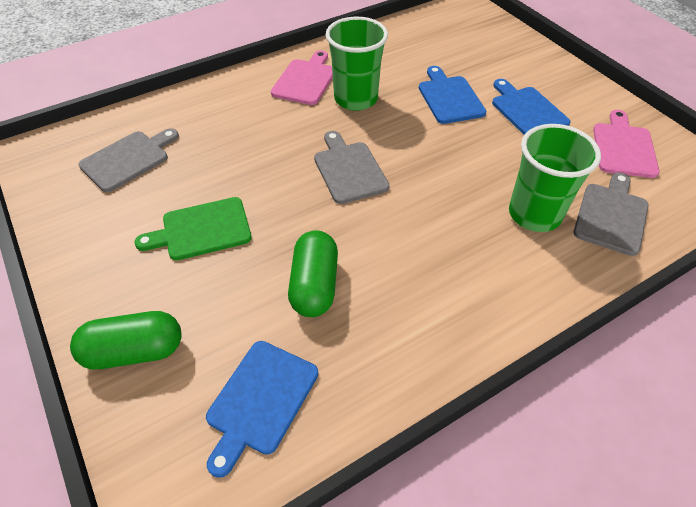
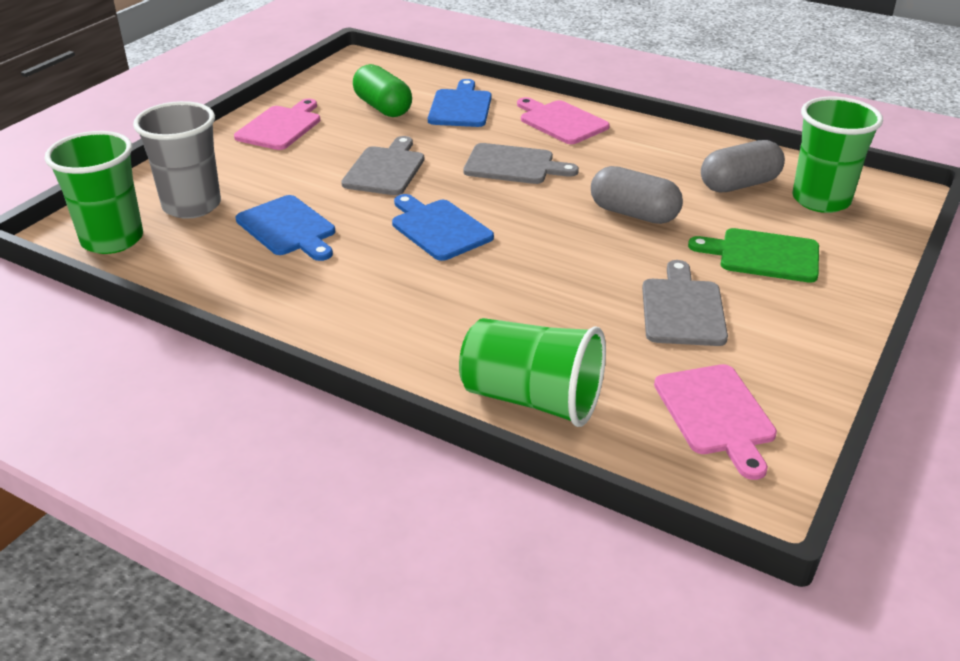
green capsule: 2 -> 1
green cup: 2 -> 3
grey capsule: 0 -> 2
grey cup: 0 -> 1
pink cutting board: 2 -> 3

